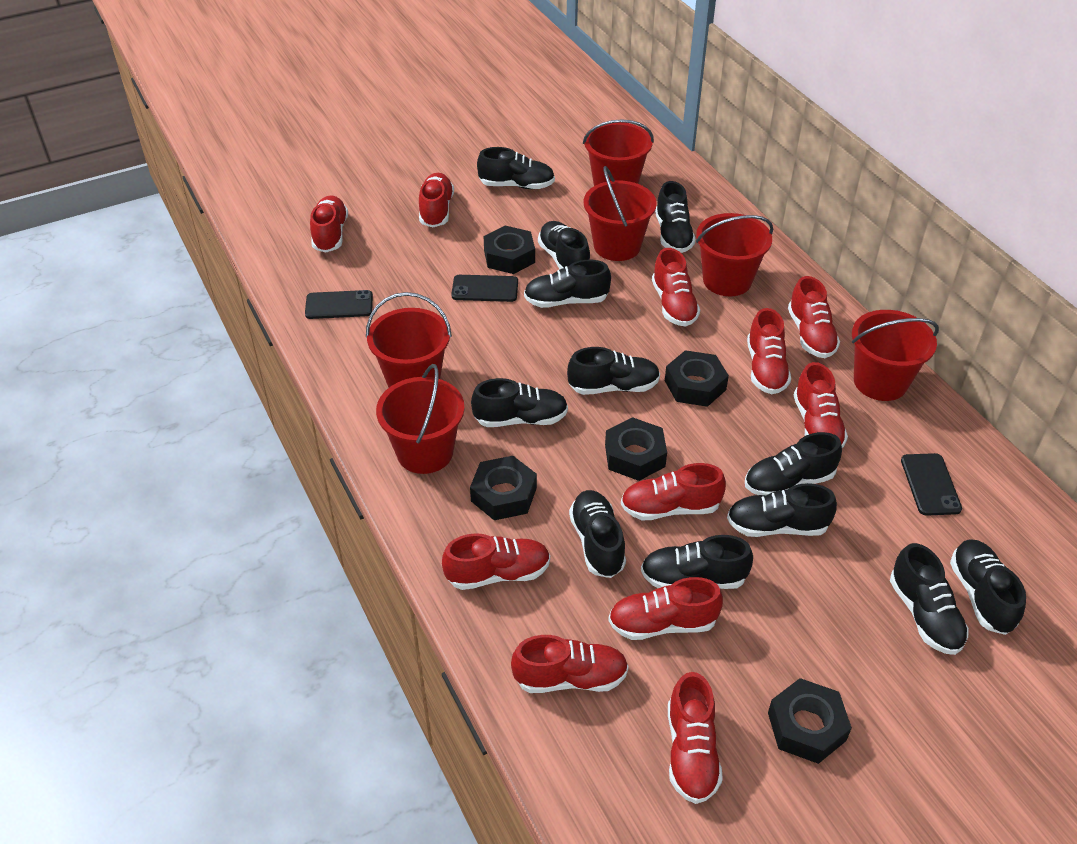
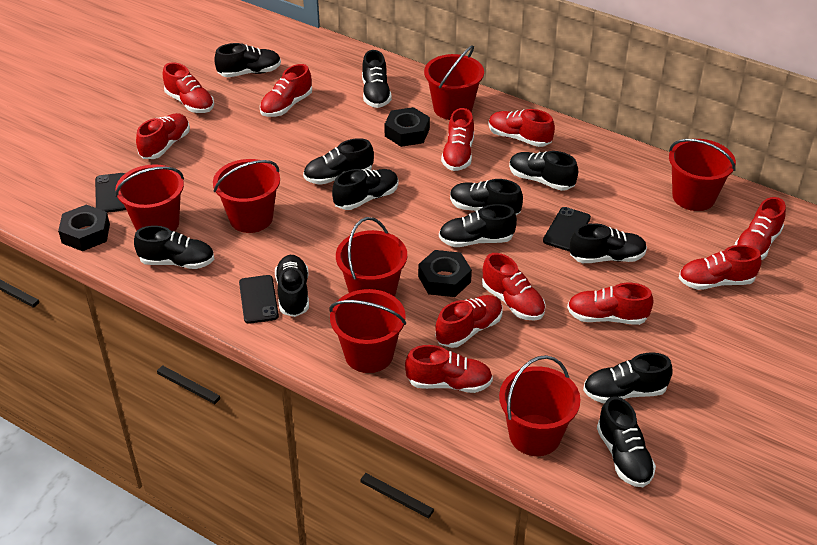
black nut: 5 -> 3
red bucket: 6 -> 7

